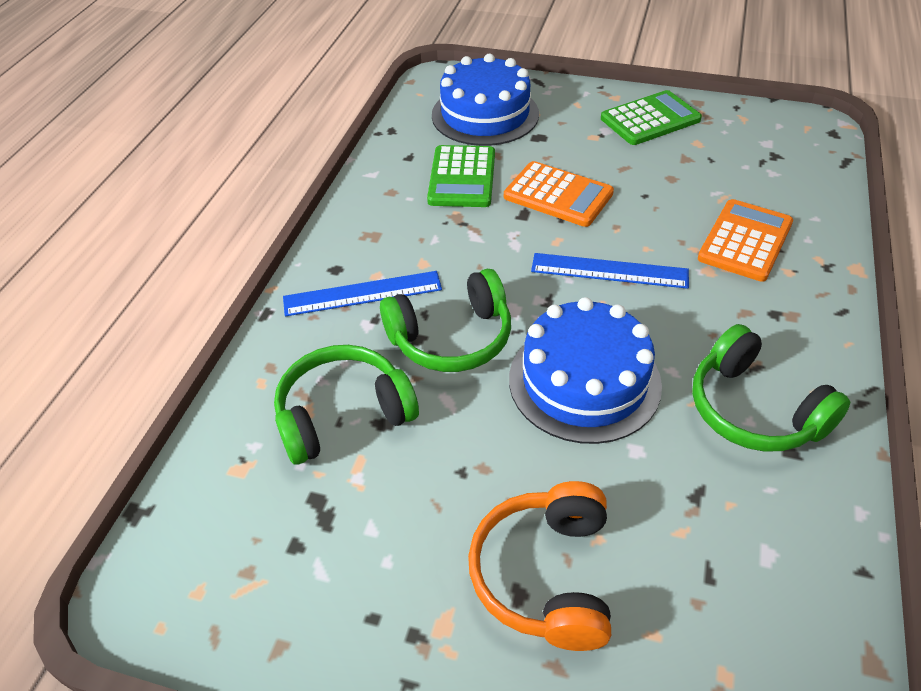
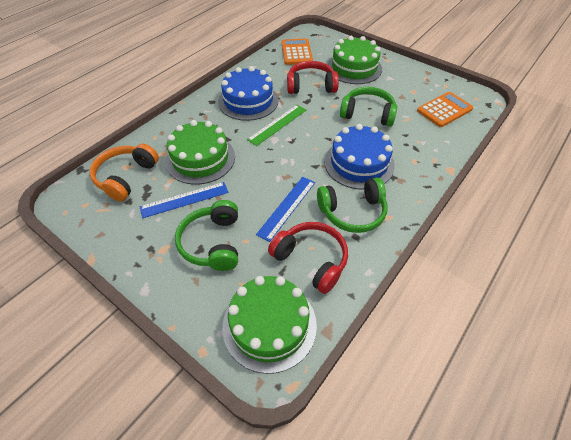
green cake: 0 -> 3
green calculator: 2 -> 0
green ruler: 0 -> 1
red headphones: 0 -> 2

